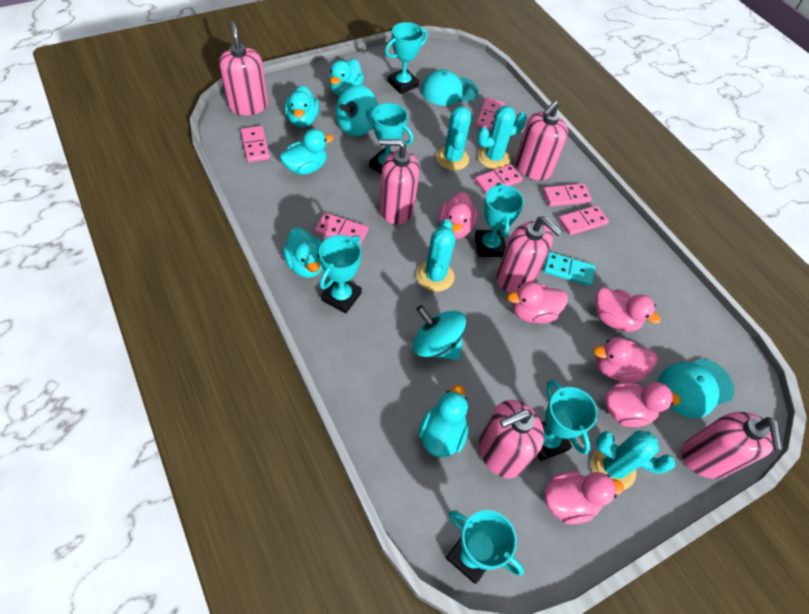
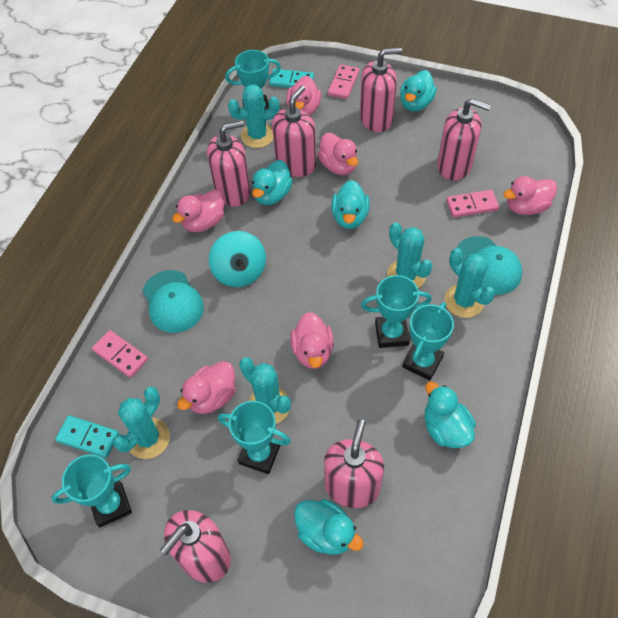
pink domino: 6 -> 3
turquoise cactus: 4 -> 5
turquoise domino: 1 -> 2
turquoise spinning top: 2 -> 1
turquoise trophy: 6 -> 5

